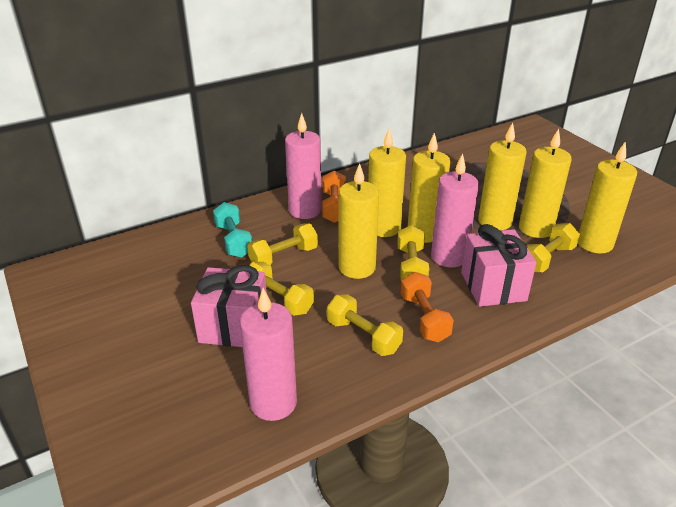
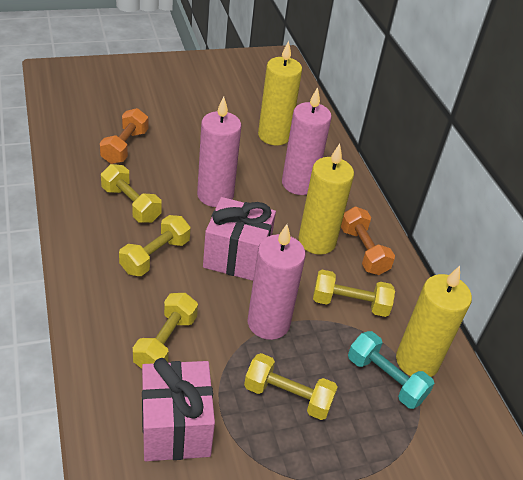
yellow candle: 6 -> 3

